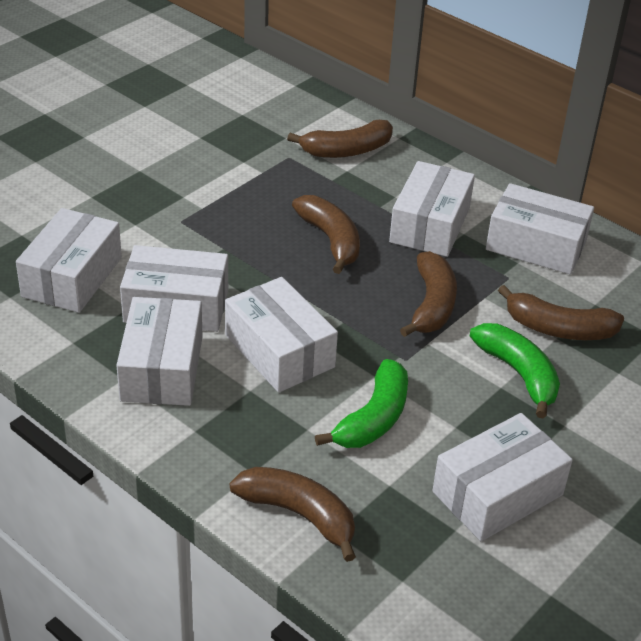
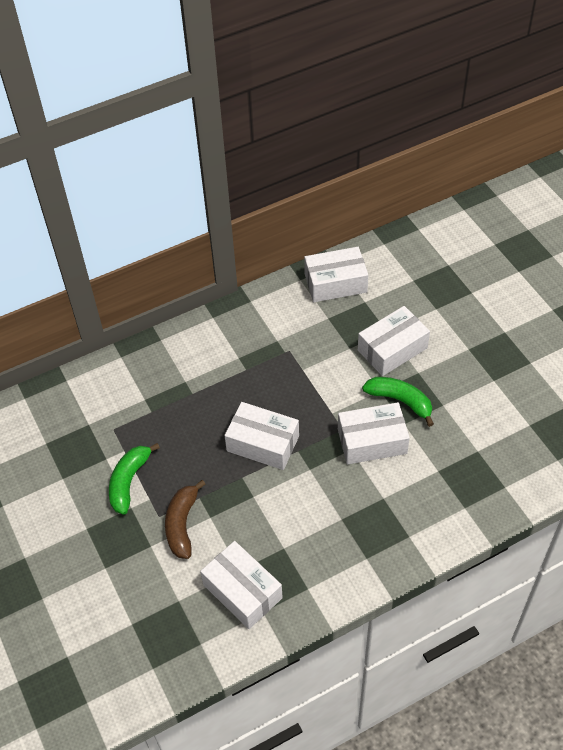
brown banana: 5 -> 1
white box: 7 -> 5

